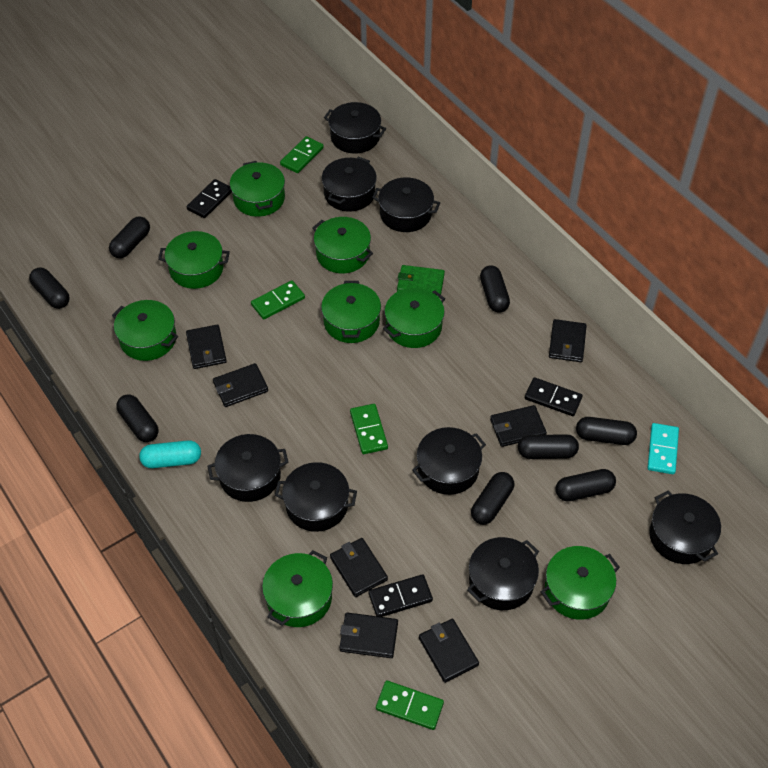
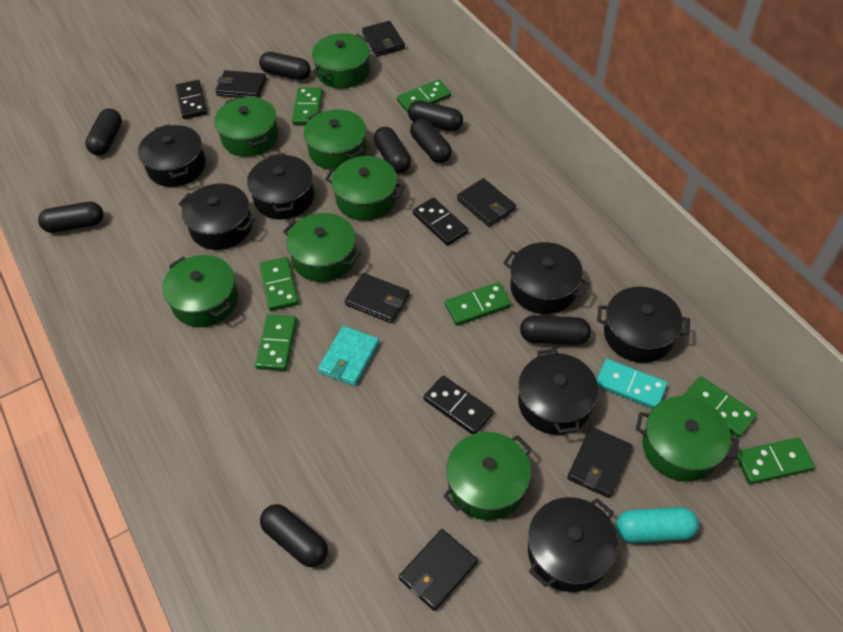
black pot: 8 -> 7
black wallet: 7 -> 6
green domino: 4 -> 7
green wallet: 1 -> 0
turquoise wallet: 0 -> 1

